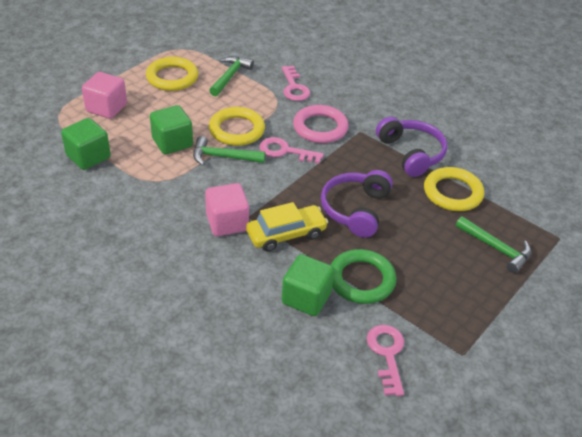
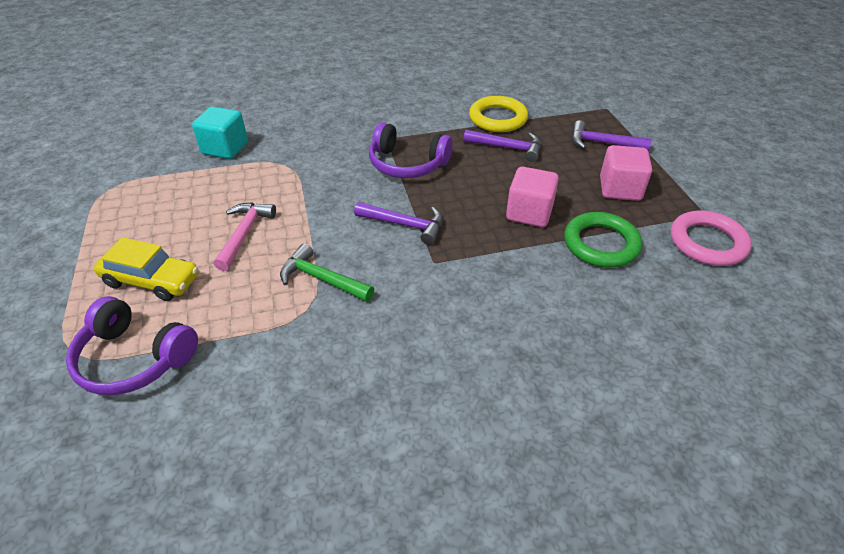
green cube: 3 -> 0
green hammer: 3 -> 1
pink hammer: 0 -> 1
pink key: 3 -> 0
purple hammer: 0 -> 3
turquoise cube: 0 -> 1
yellow ring: 3 -> 1

